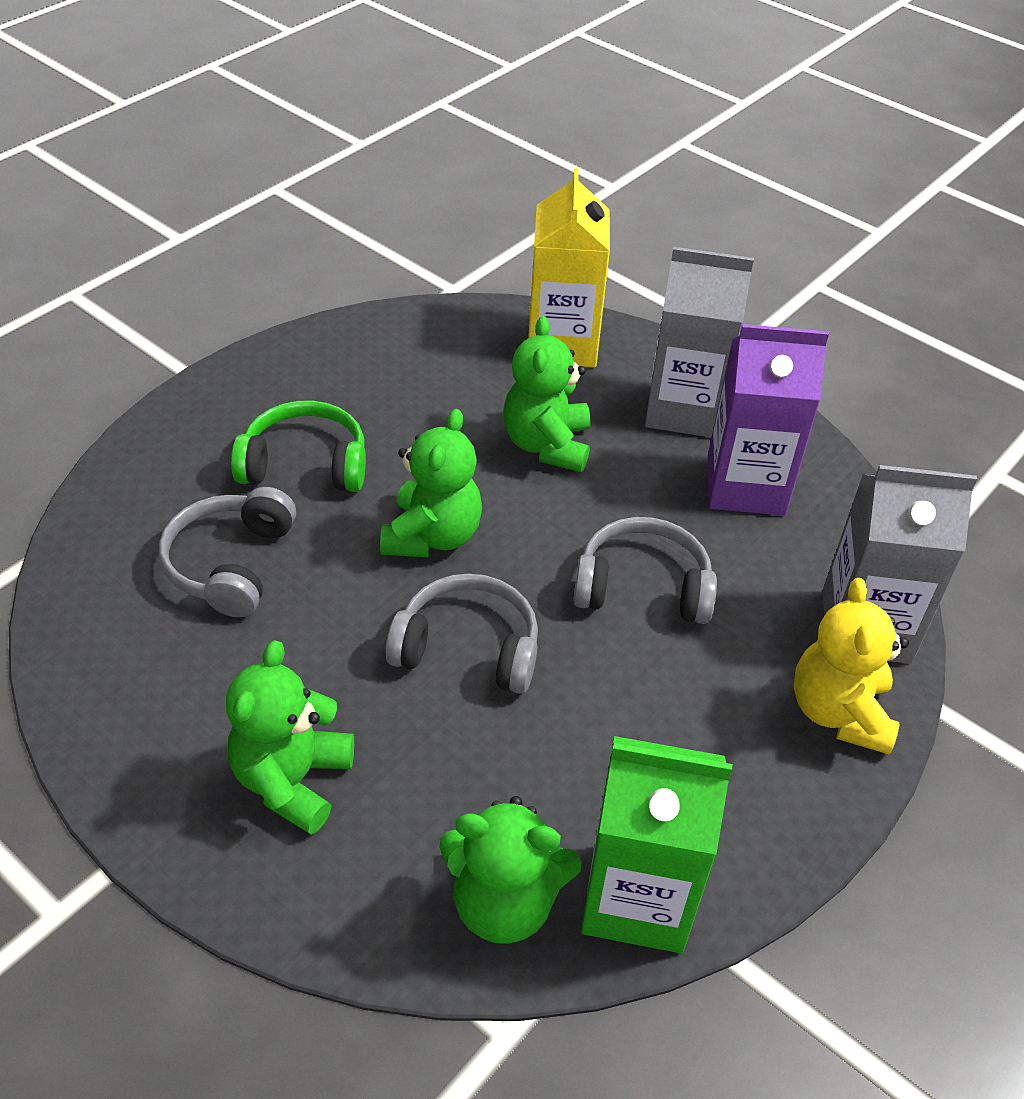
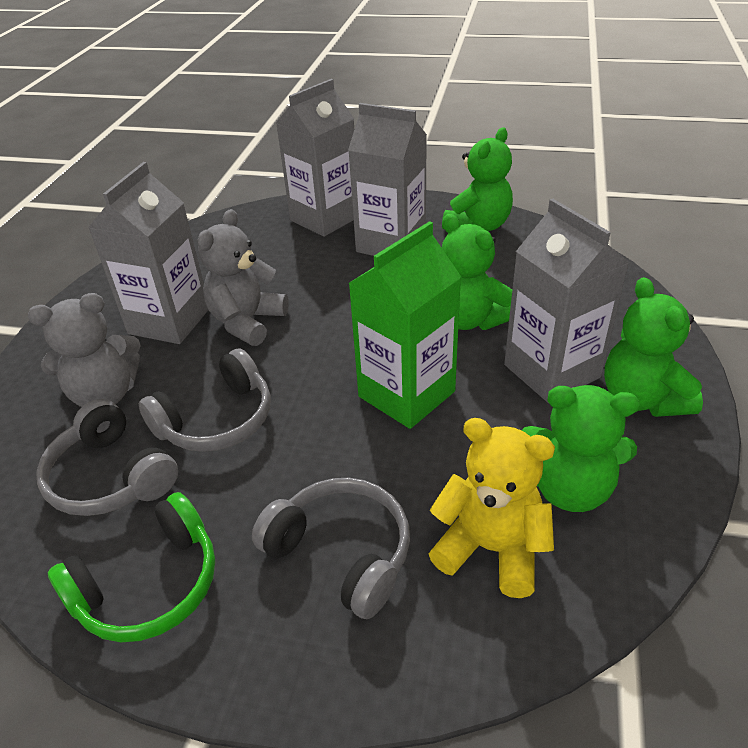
grey carton: 2 -> 4
grey teddy bear: 0 -> 2
purple carton: 1 -> 0
yellow carton: 1 -> 0

